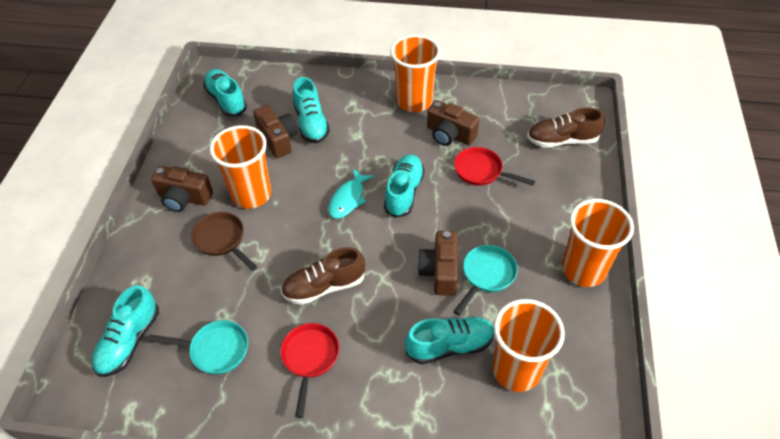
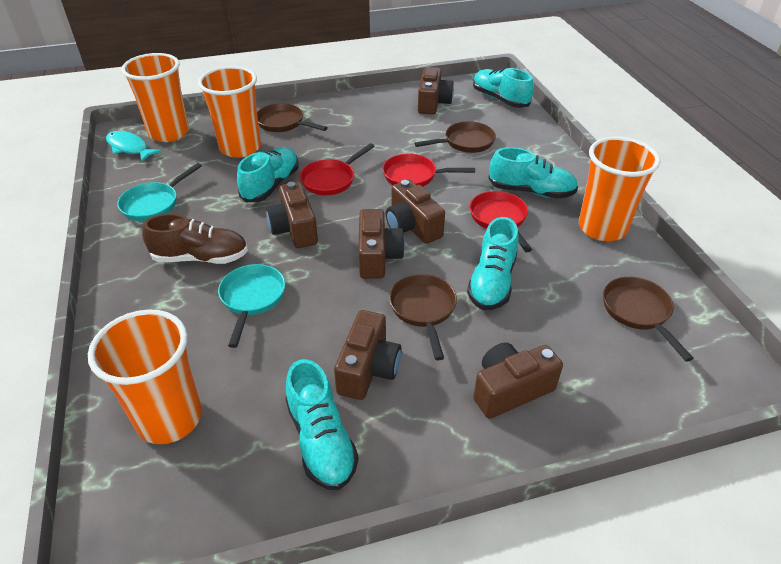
brown camera: 4 -> 6
brown pan: 1 -> 4
brown shoe: 2 -> 1
red pan: 2 -> 3

